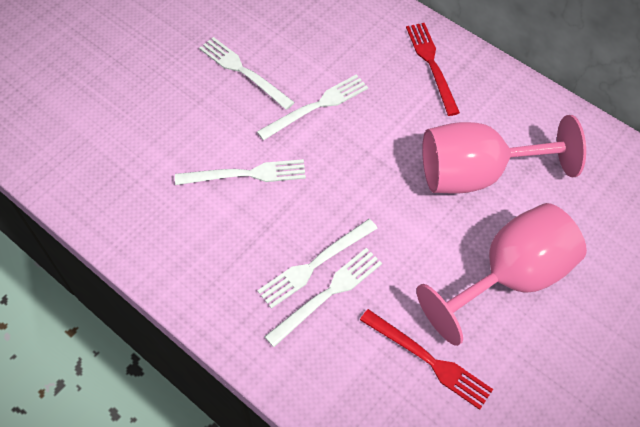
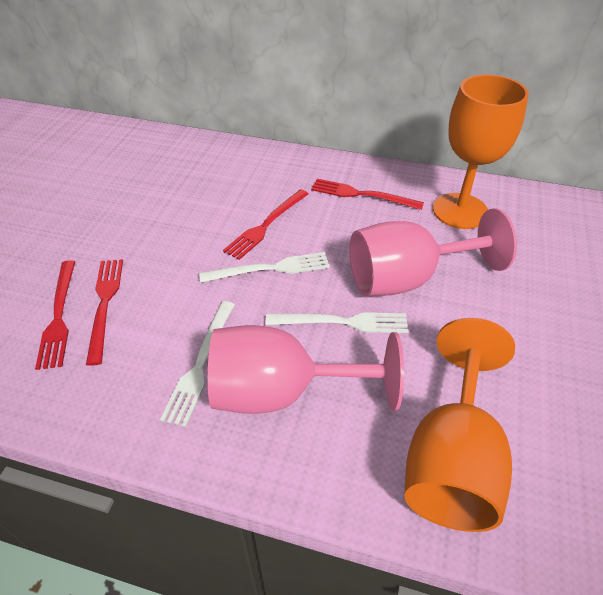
orange goblet: 0 -> 2
red fork: 2 -> 4
white fork: 5 -> 3

